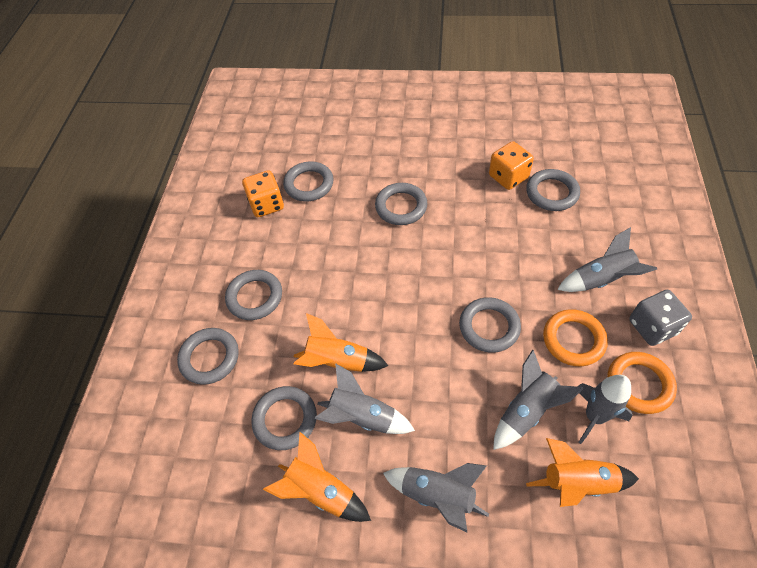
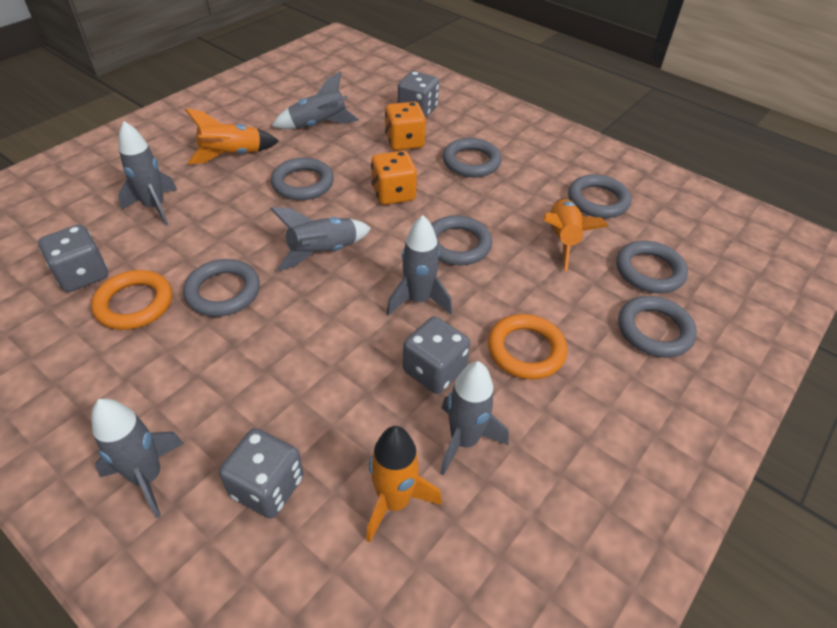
grey dice: 1 -> 4
grey rocket: 5 -> 6

